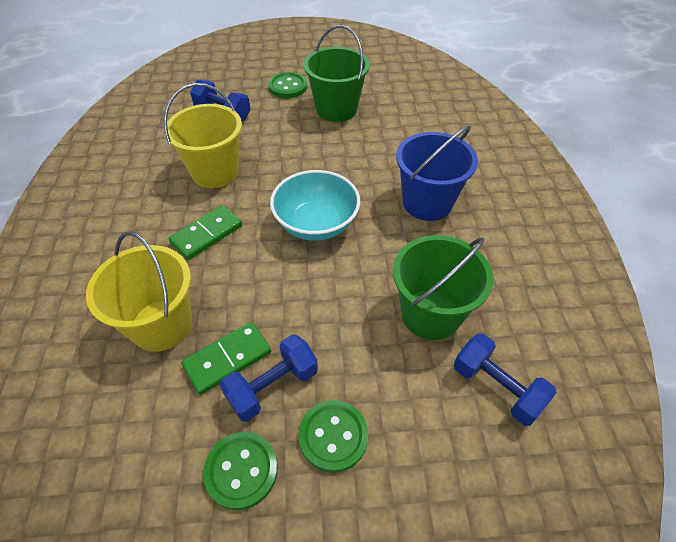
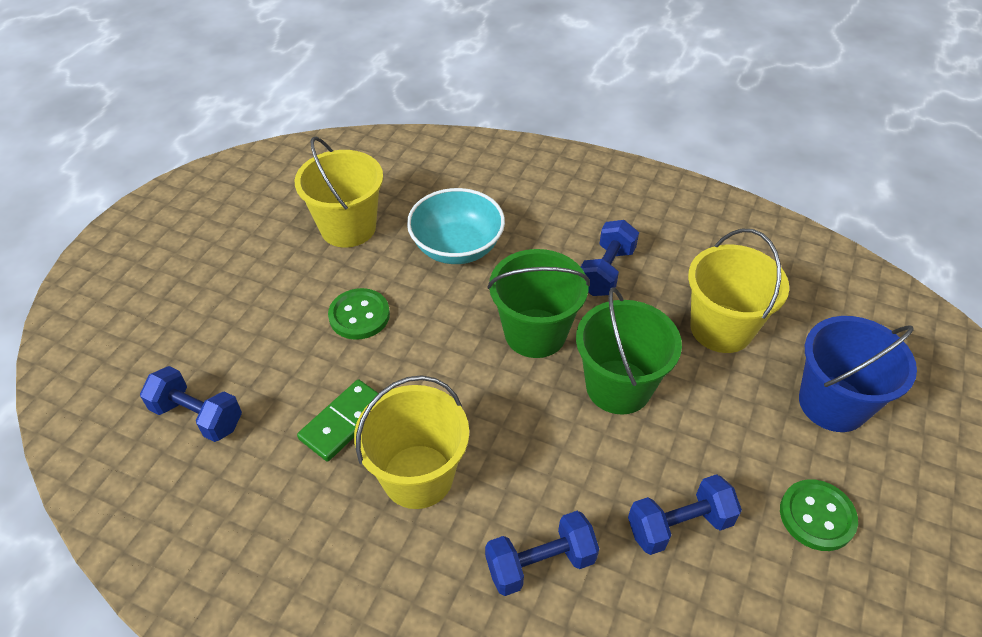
blue dumbbell: 3 -> 4
green button: 3 -> 2
green domino: 2 -> 1
yellow bucket: 2 -> 3

